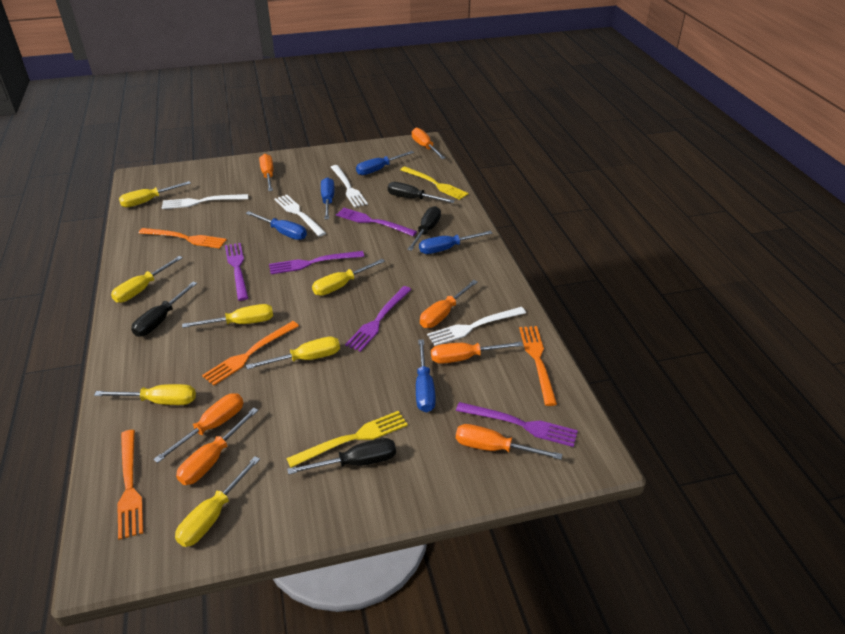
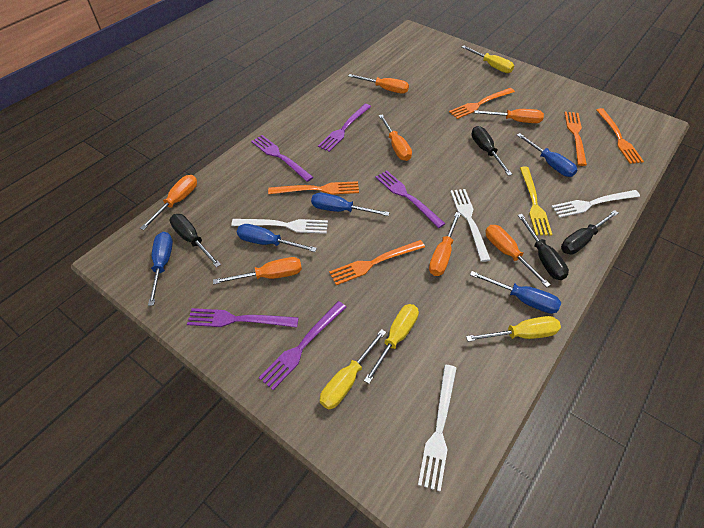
orange fork: 4 -> 5
yellow fork: 2 -> 1
yellow screwdriver: 7 -> 4

